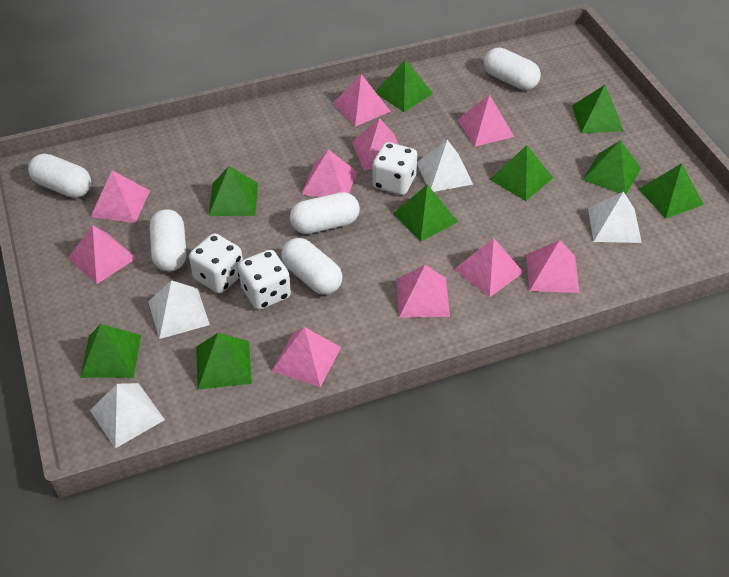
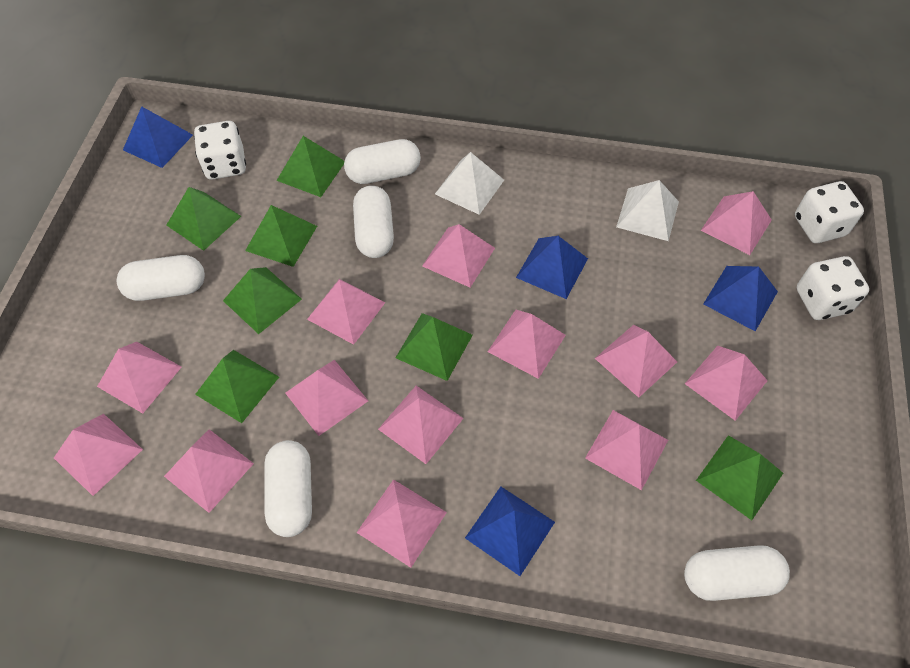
blue pyramid: 0 -> 4
green pyramid: 9 -> 7
pink pyramid: 10 -> 13
white pyramid: 4 -> 2

